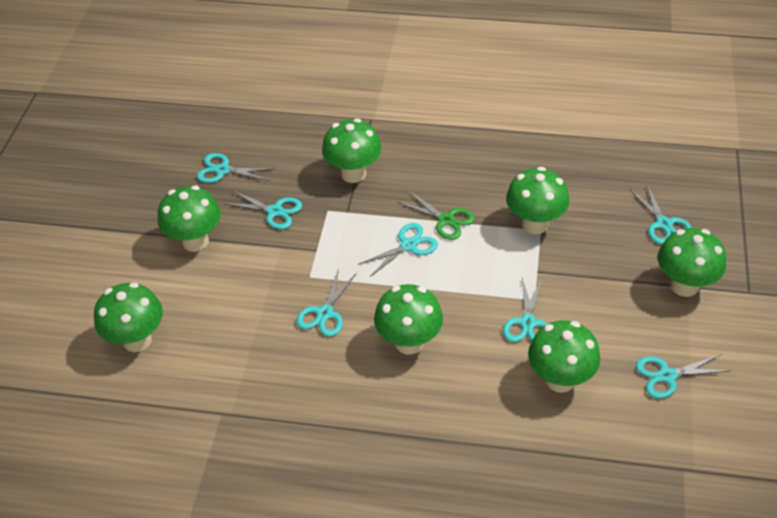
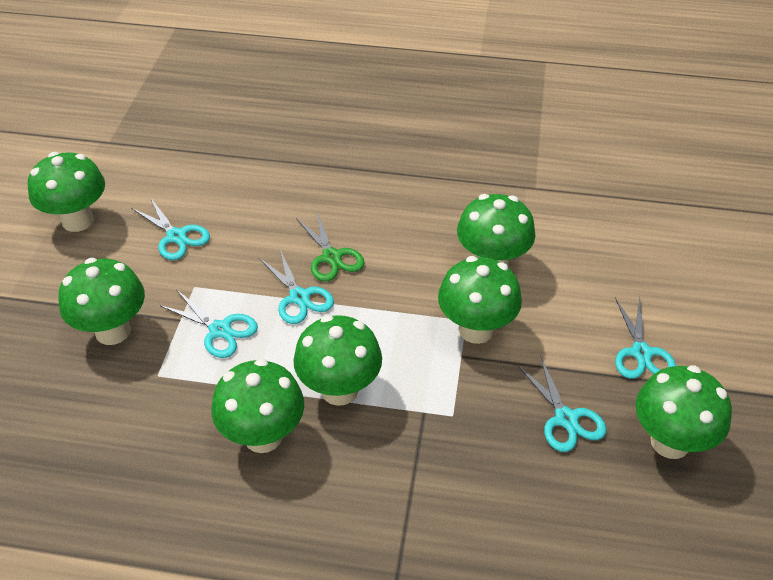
turquoise scissors: 7 -> 5

